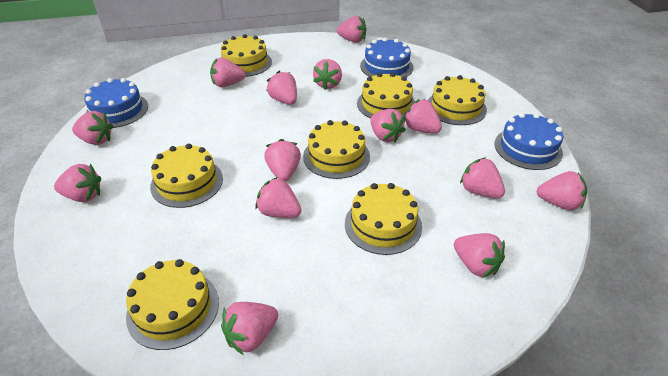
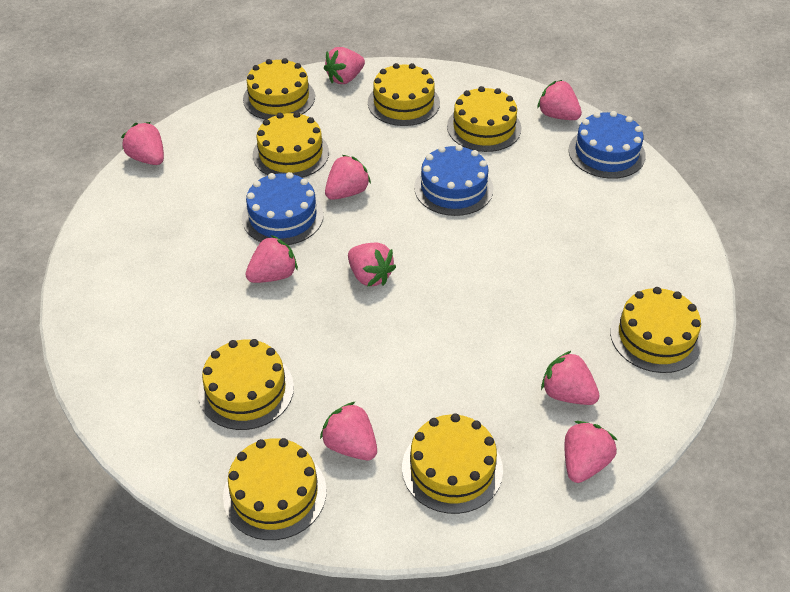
pink strawberry: 14 -> 9
yellow cake: 7 -> 8

